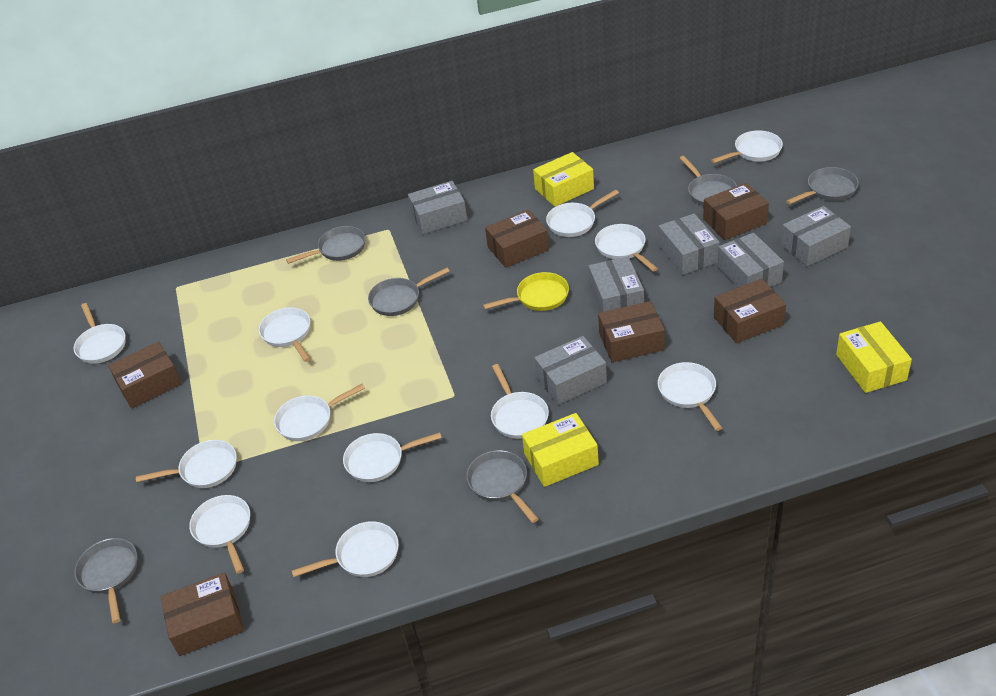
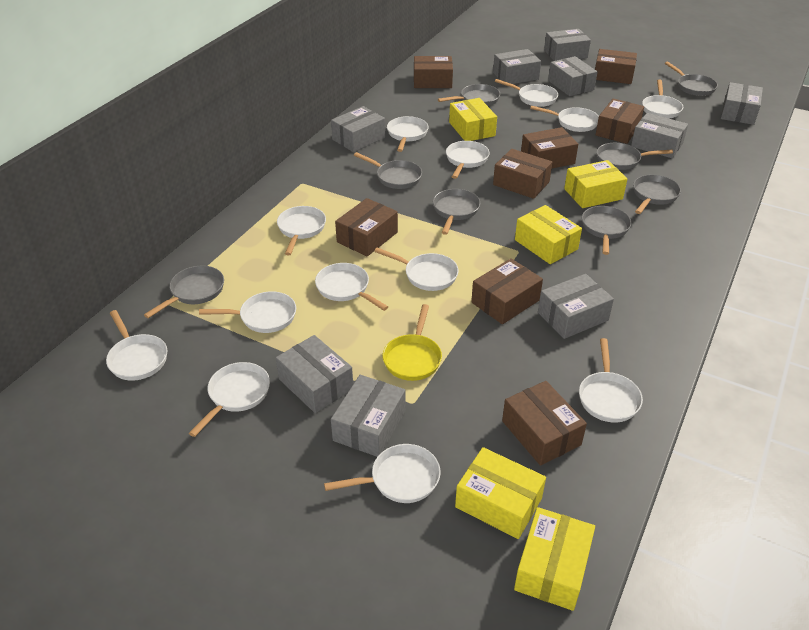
brown box: 6 -> 8
grey box: 6 -> 9
grey pan: 6 -> 8
white pan: 12 -> 13
yellow box: 3 -> 5

